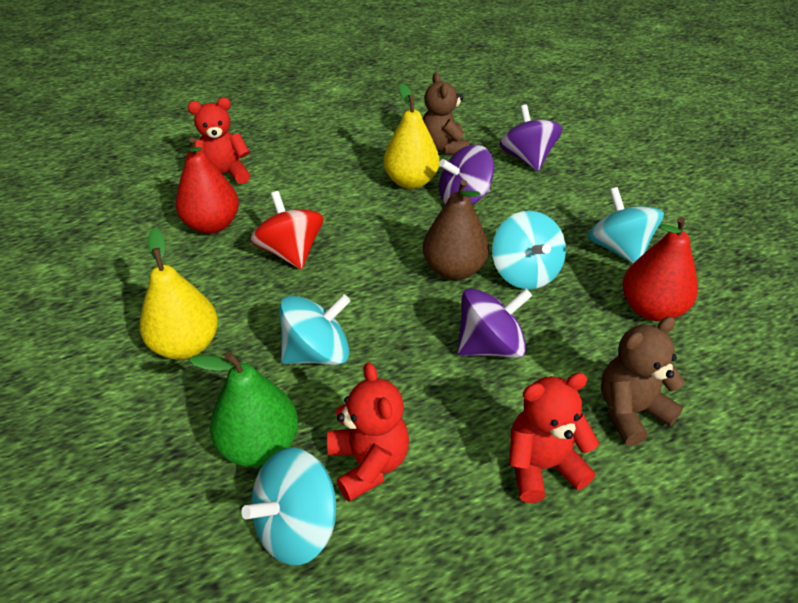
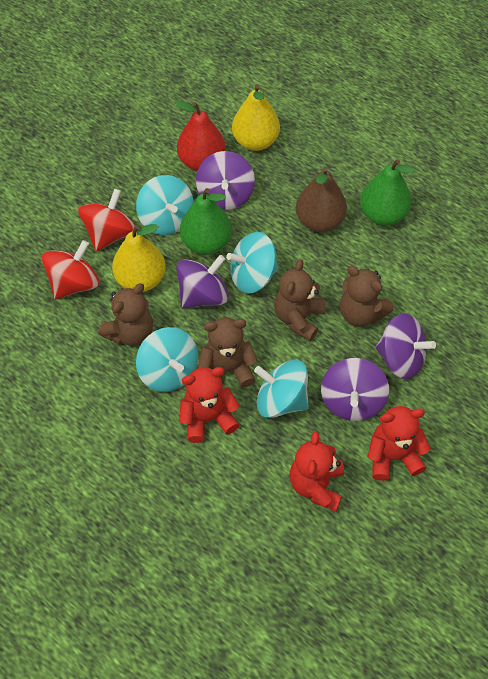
brown teddy bear: 2 -> 4
green pear: 1 -> 2
purple spinning top: 3 -> 4
red pear: 2 -> 1
red spinning top: 1 -> 2

